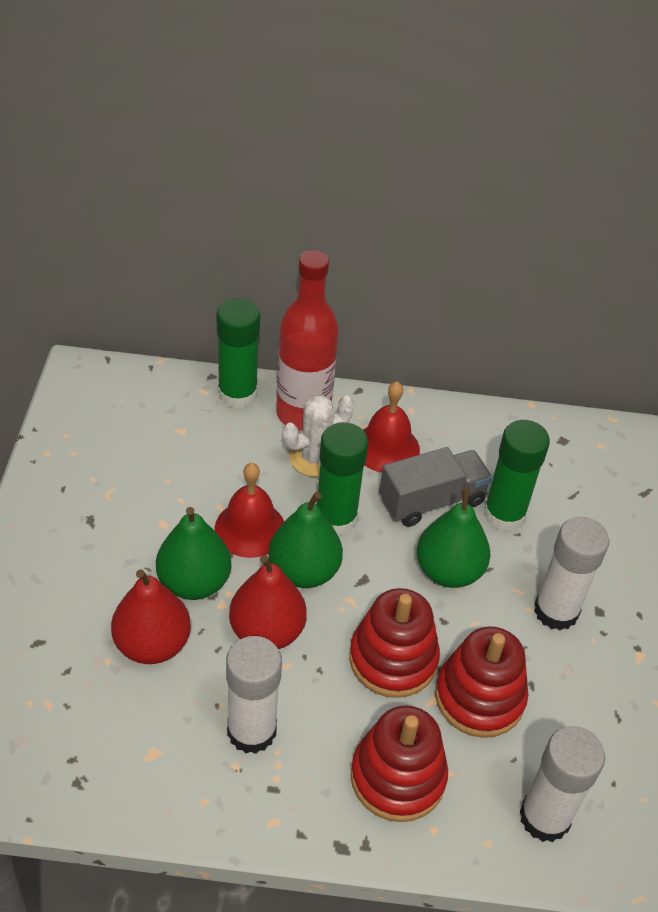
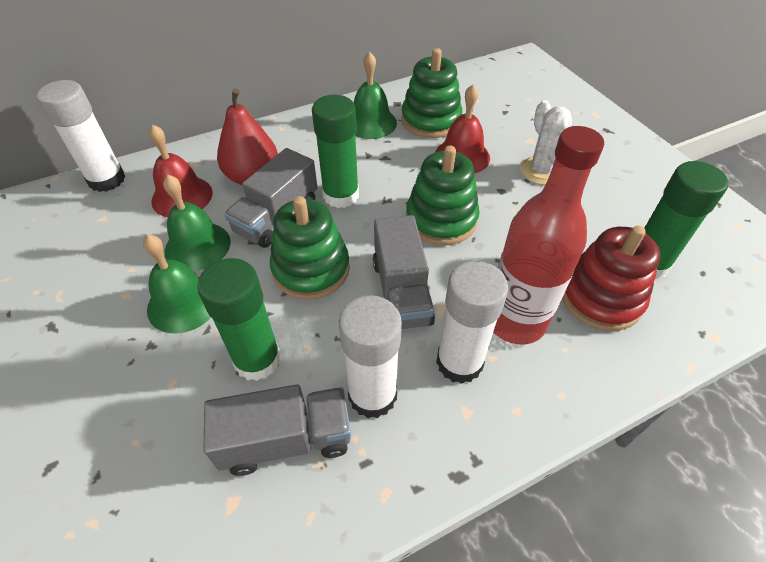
green bell: 0 -> 3
green pear: 3 -> 0
green stacking toy: 0 -> 3
grey truck: 1 -> 3
red pear: 2 -> 1
red stacking toy: 3 -> 1

